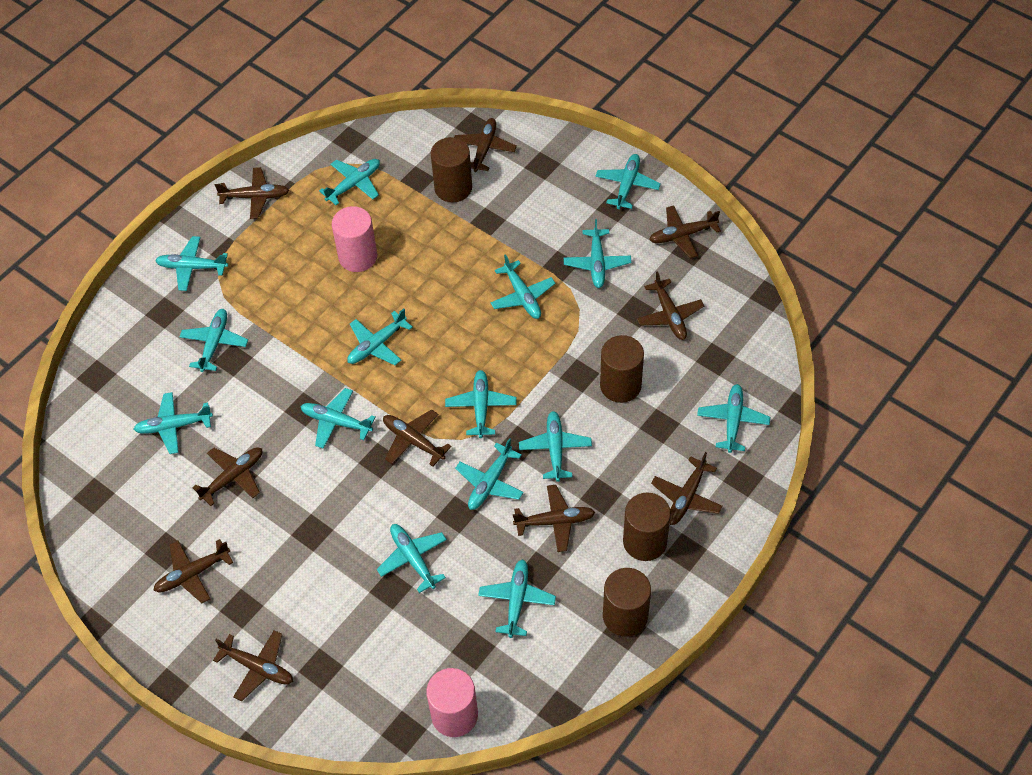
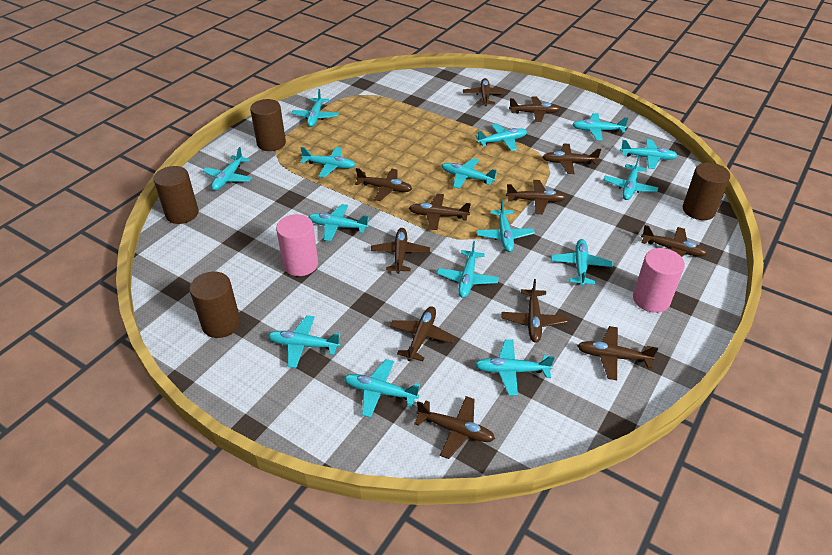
brown plane: 10 -> 12

